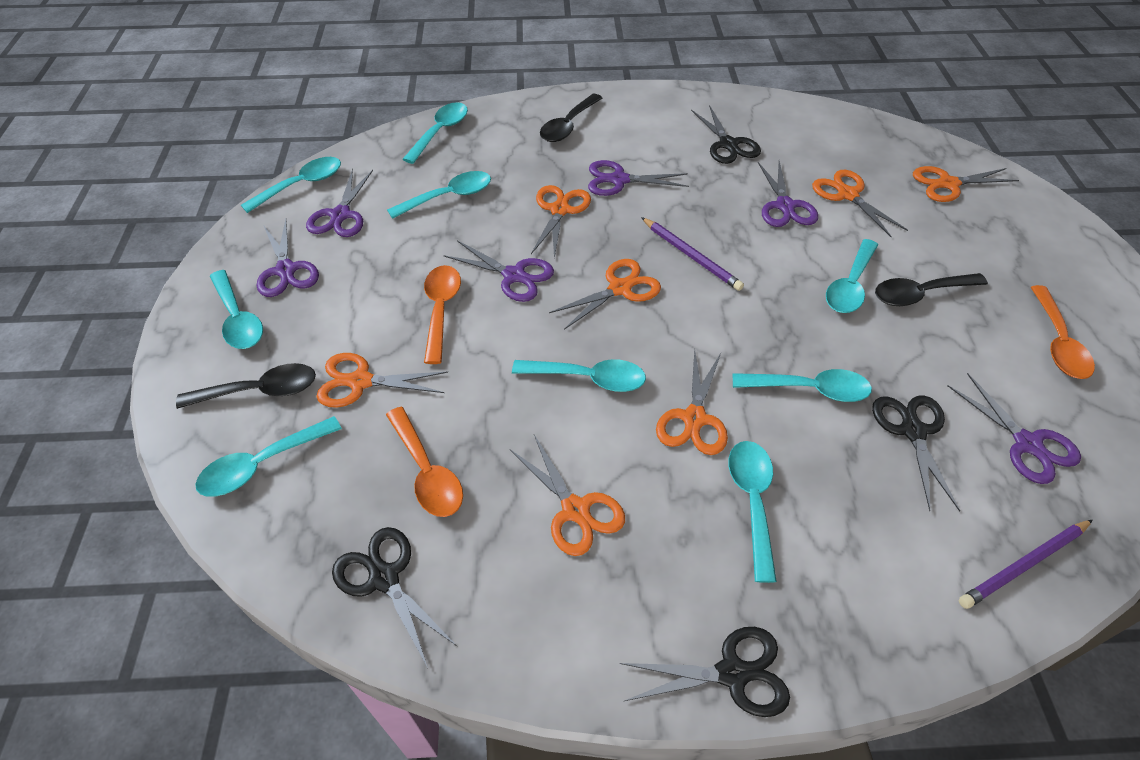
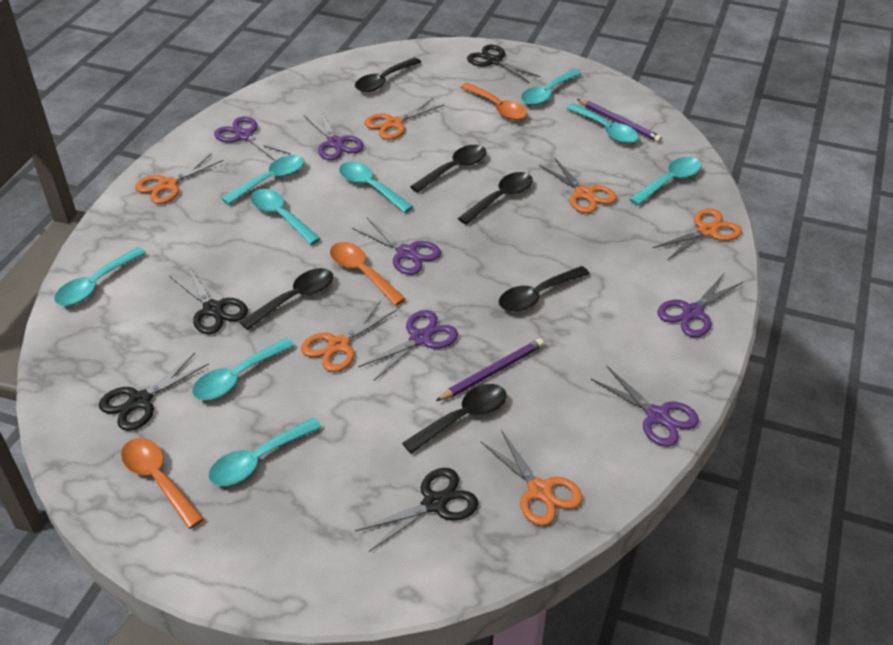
black spoon: 3 -> 6
orange scissors: 7 -> 6

